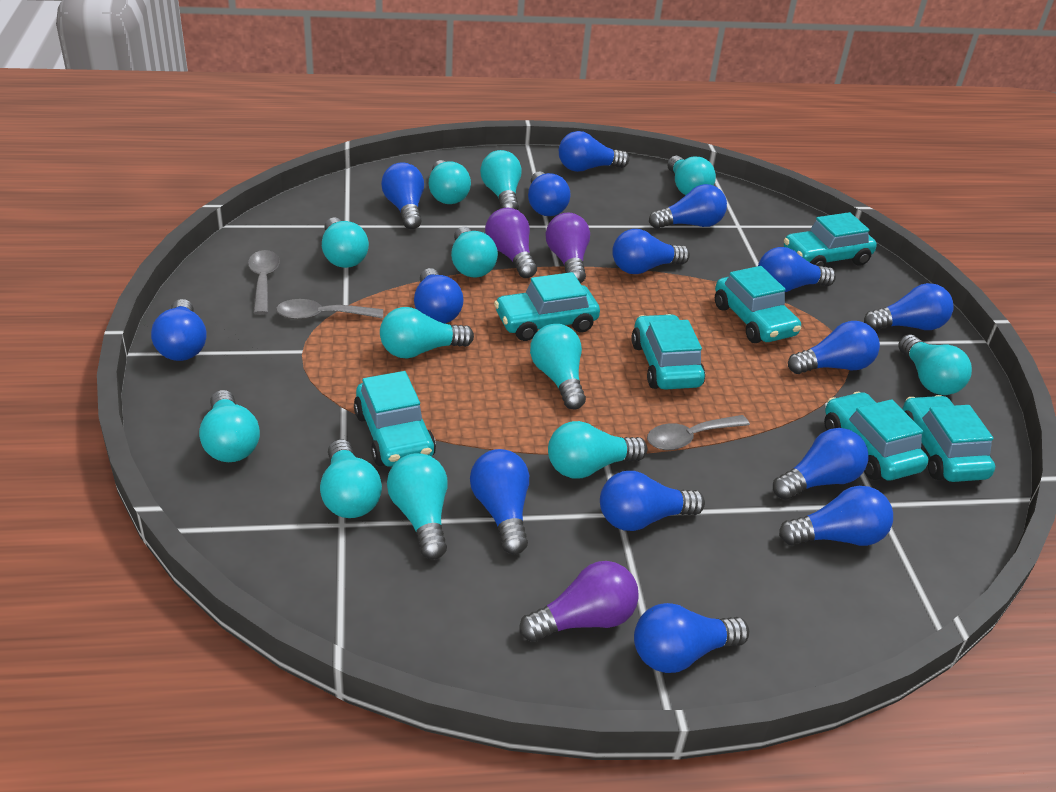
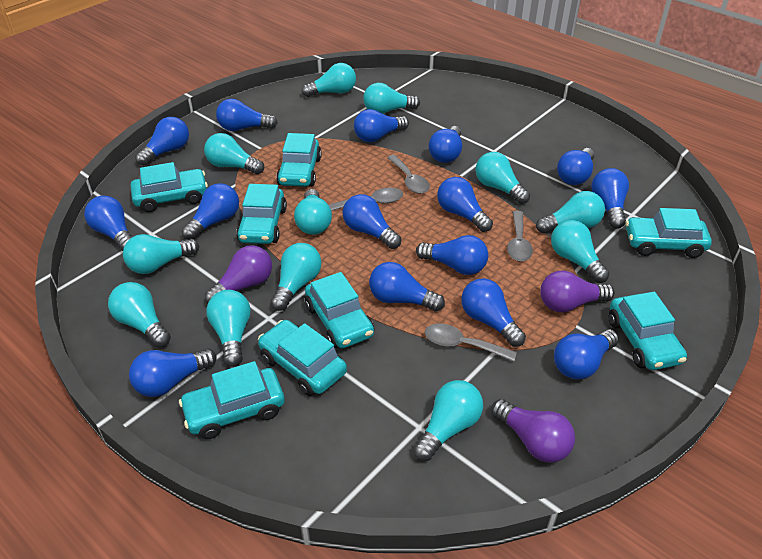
grey spoon: 3 -> 4
turquoise car: 7 -> 8

